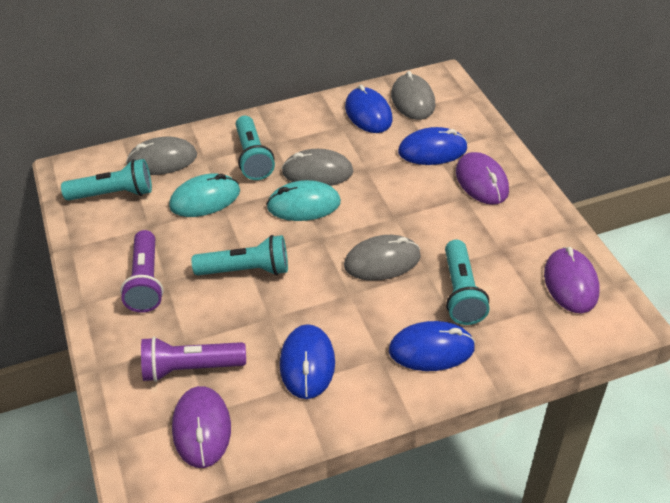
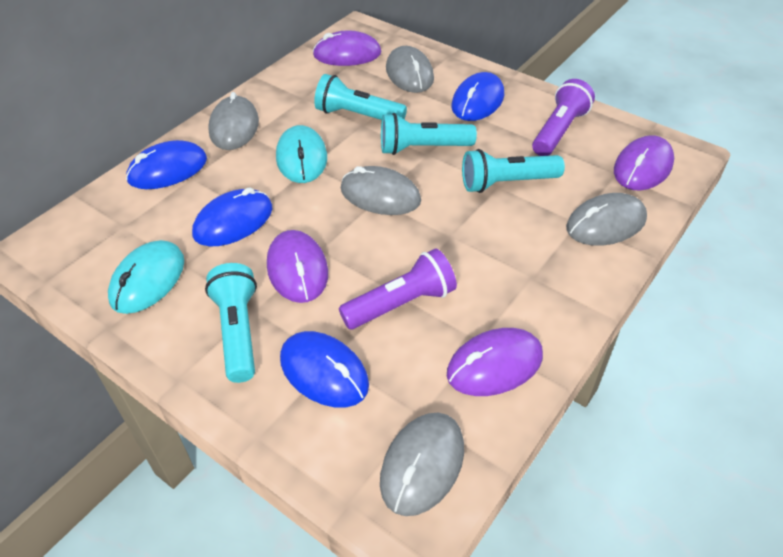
grey mouse: 4 -> 5
purple mouse: 3 -> 4

